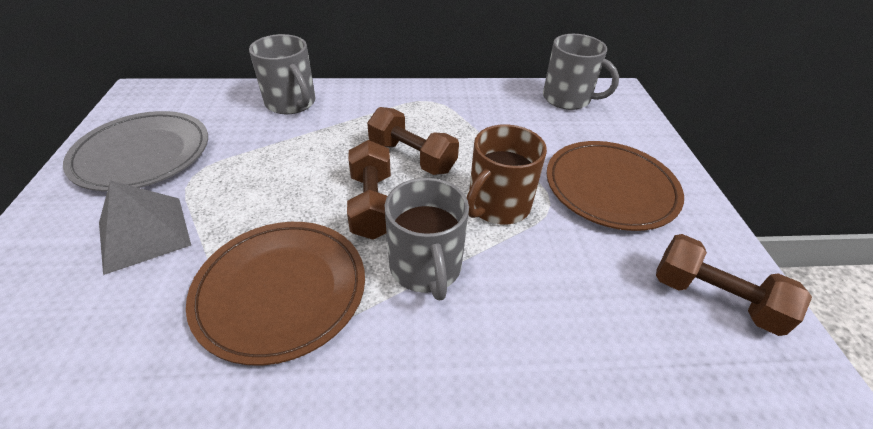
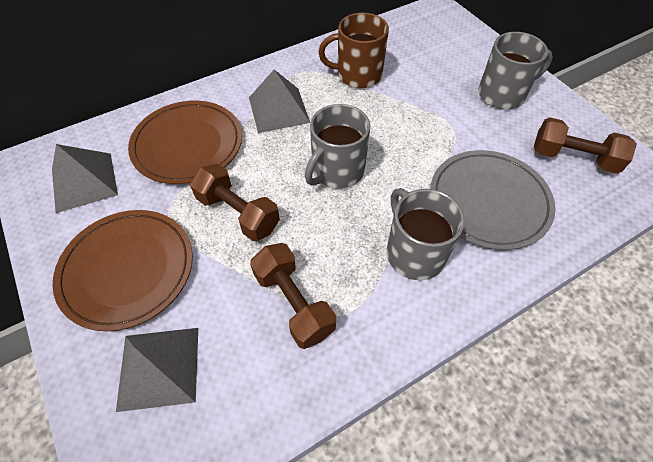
grey pyramid: 1 -> 3

